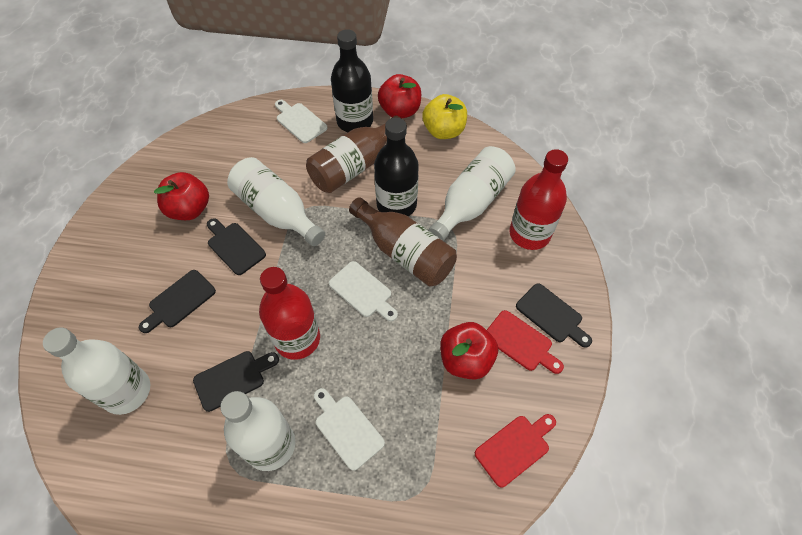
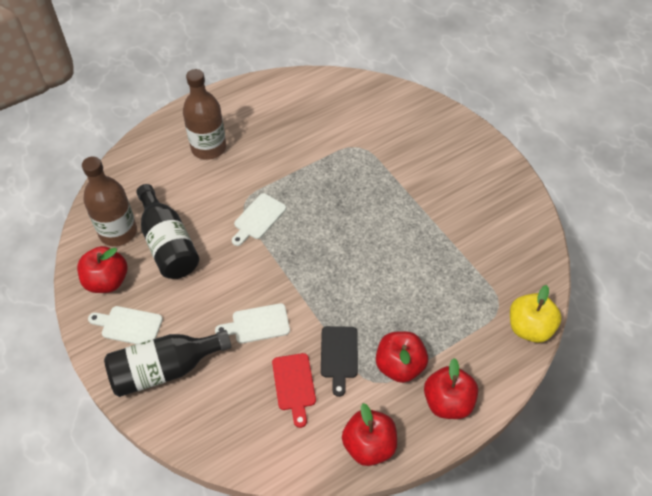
black cutting board: 4 -> 1
red apple: 3 -> 4
red bottle: 2 -> 0
red cutting board: 2 -> 1
white bottle: 4 -> 0

